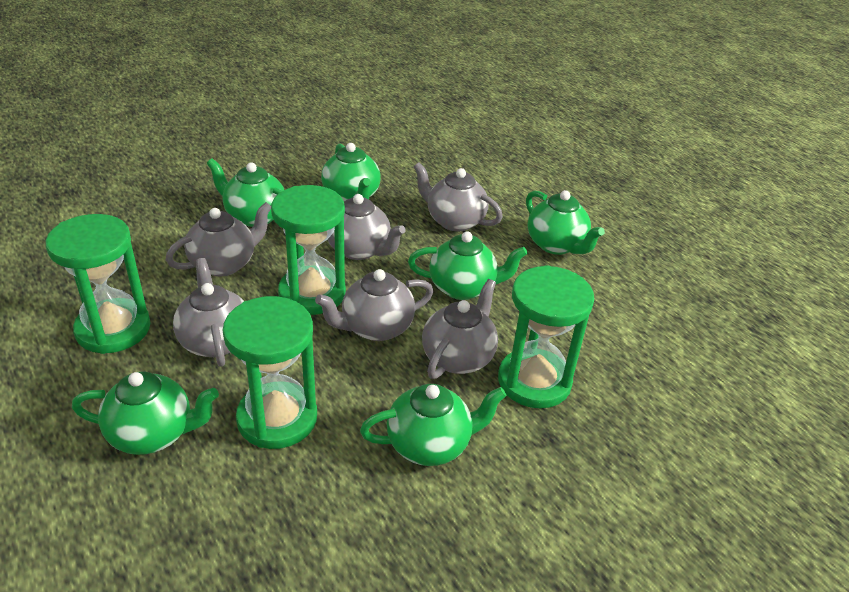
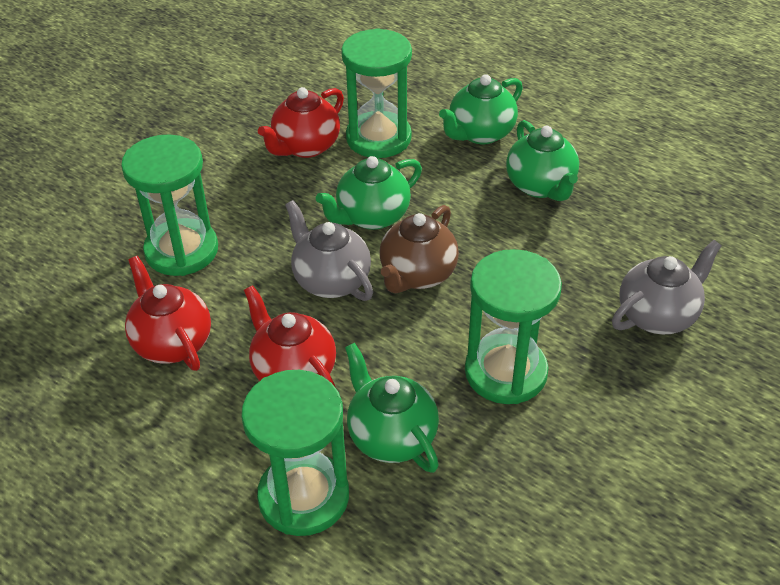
brown teapot: 0 -> 1
green teapot: 6 -> 4
grey teapot: 6 -> 2
red teapot: 0 -> 3

